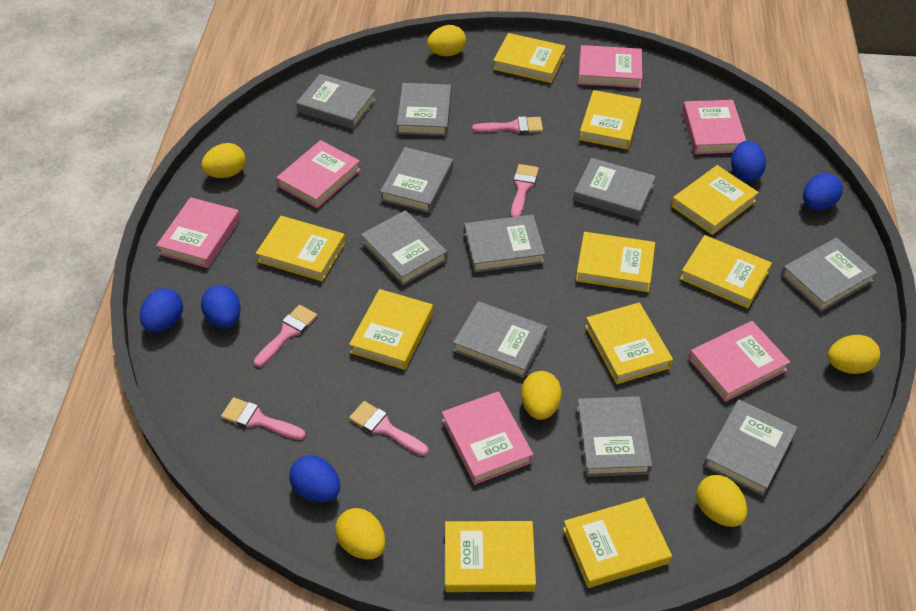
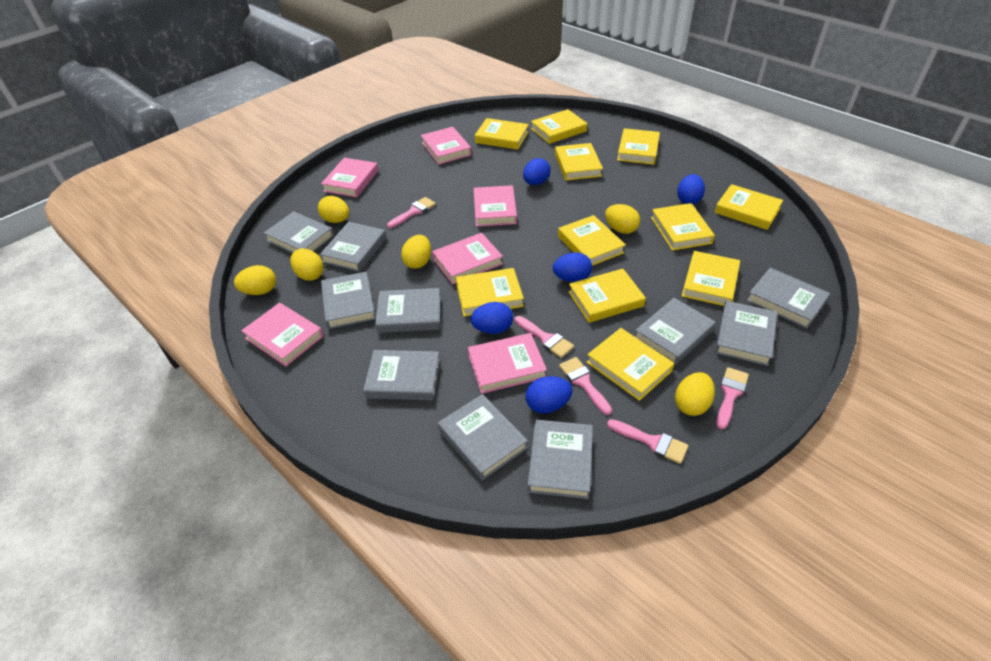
yellow book: 10 -> 11

